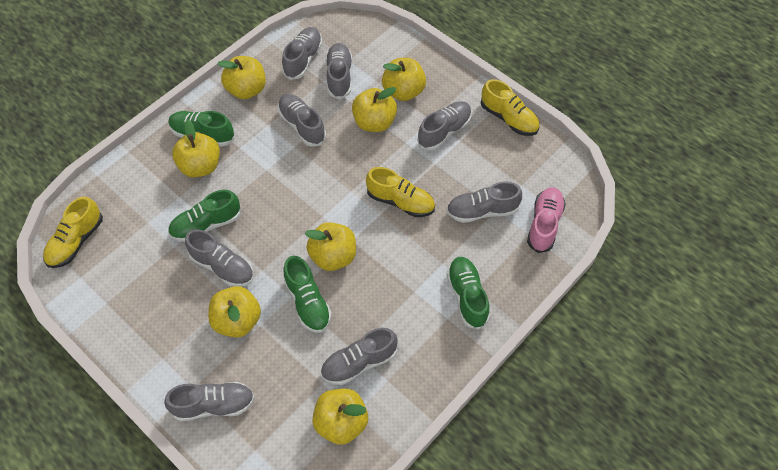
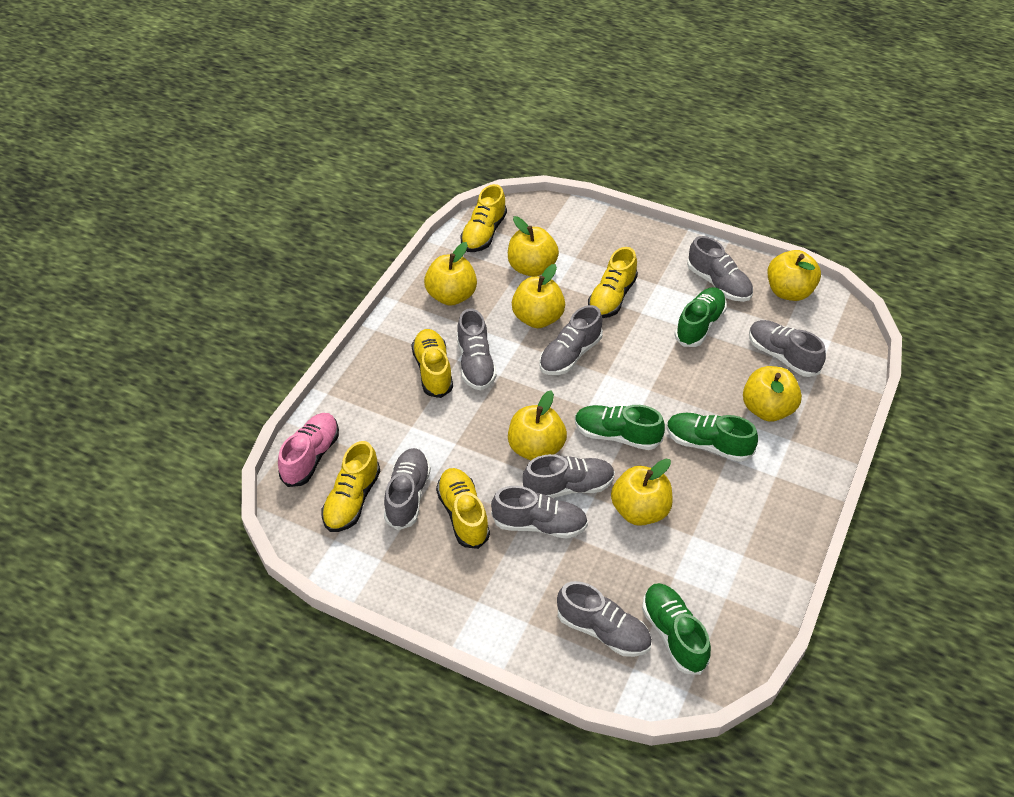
yellow shoe: 3 -> 5

